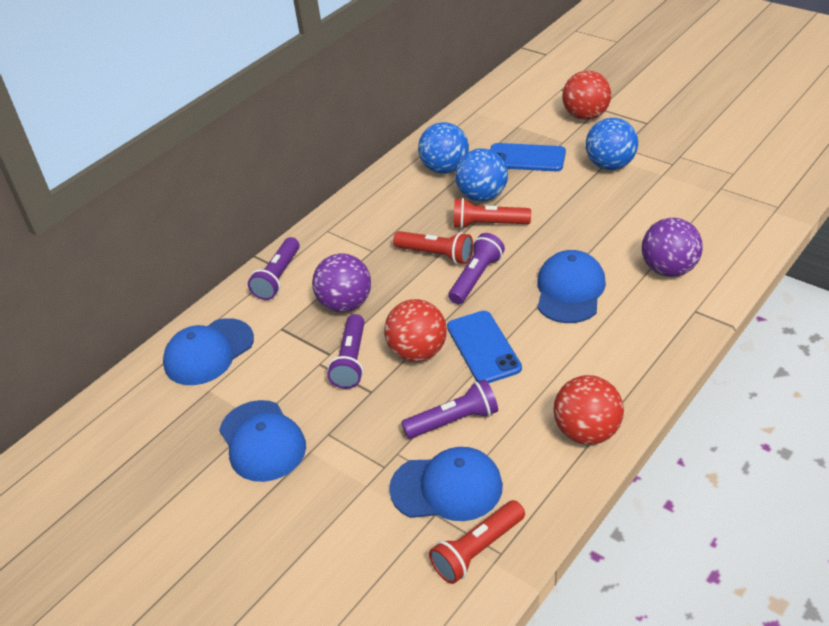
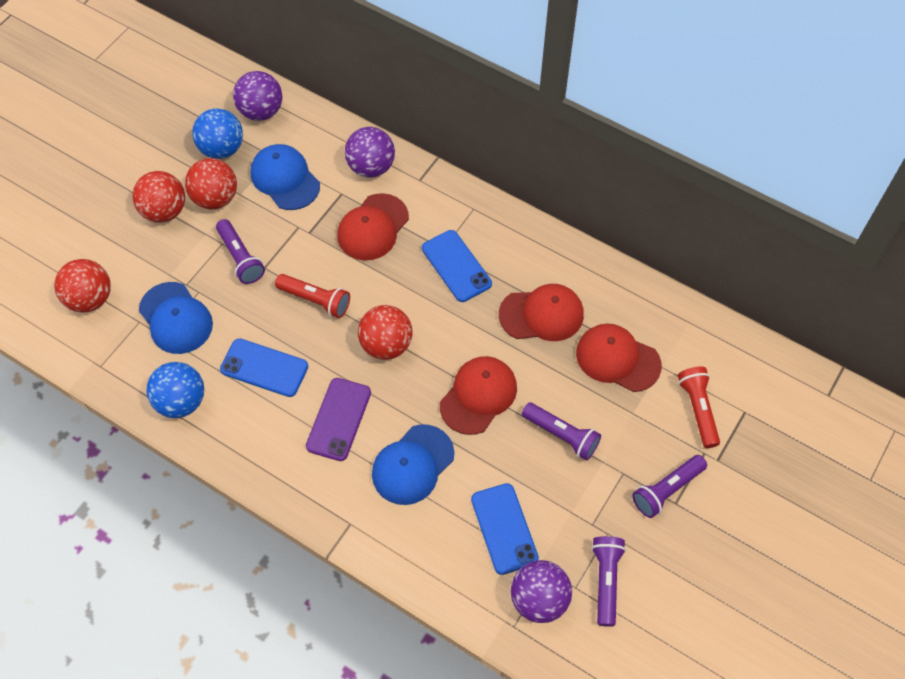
blue ball: 3 -> 2
blue cap: 4 -> 3
blue phone: 2 -> 3
purple ball: 2 -> 3
purple phone: 0 -> 1
red ball: 3 -> 4
red cap: 0 -> 4
red flashlight: 3 -> 2

